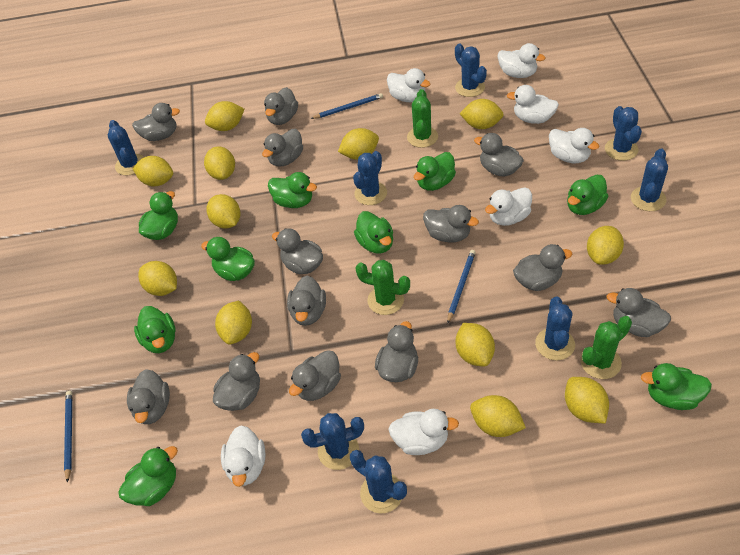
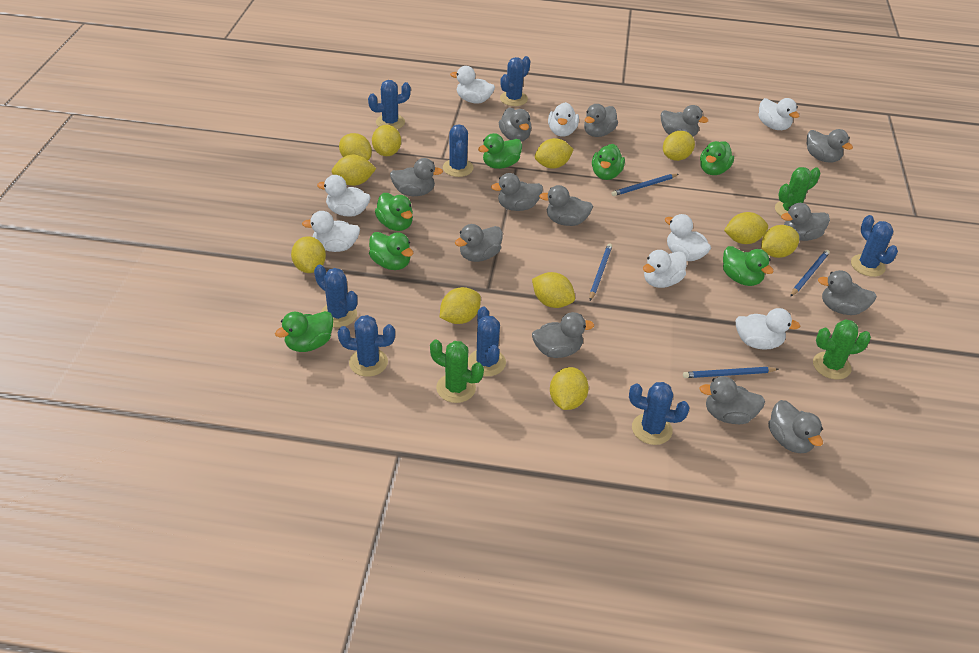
blue pencil: 3 -> 4
green duck: 9 -> 7
white duck: 7 -> 8
yellow lemon: 12 -> 11

